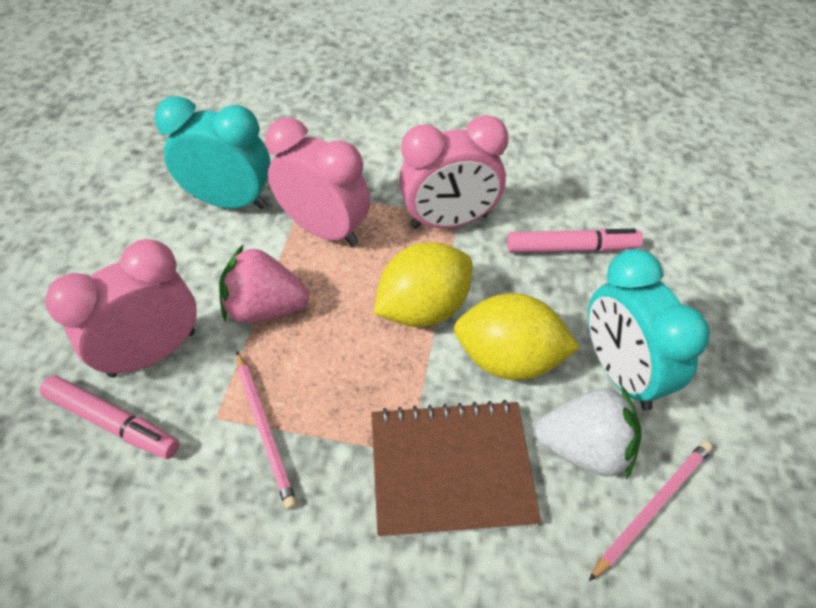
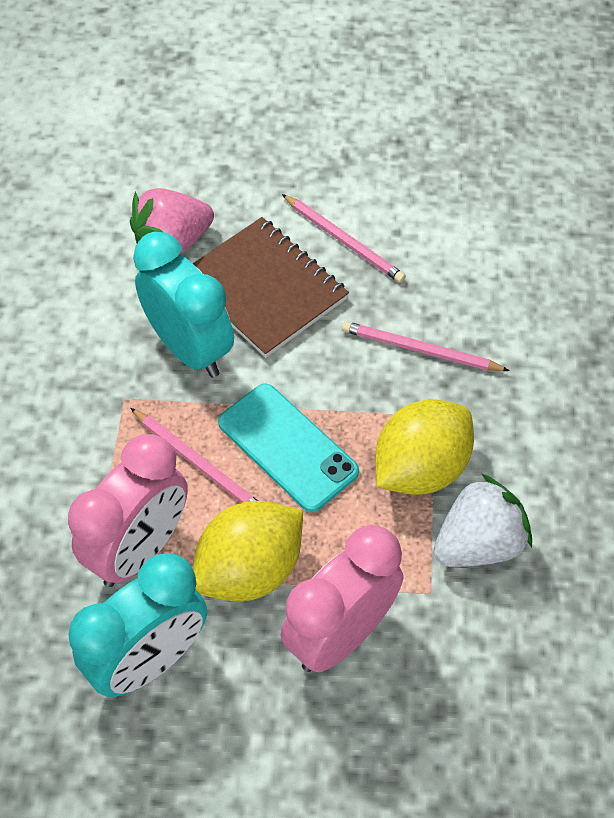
pink clock: 3 -> 2
pink marker: 2 -> 0
pink pencil: 2 -> 3
turquoise phone: 0 -> 1

